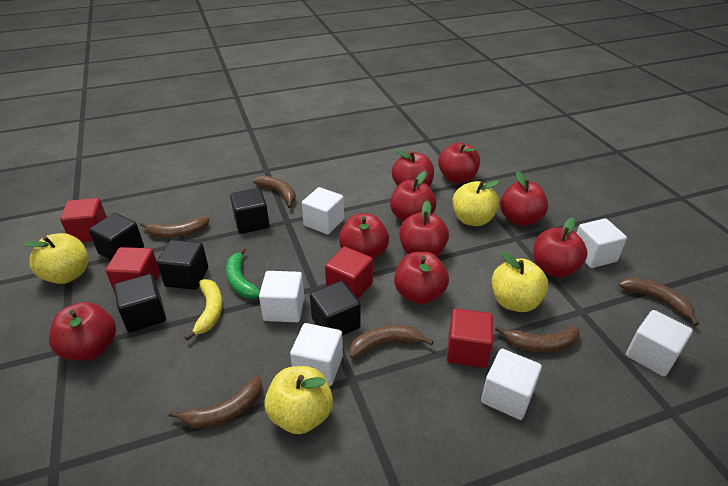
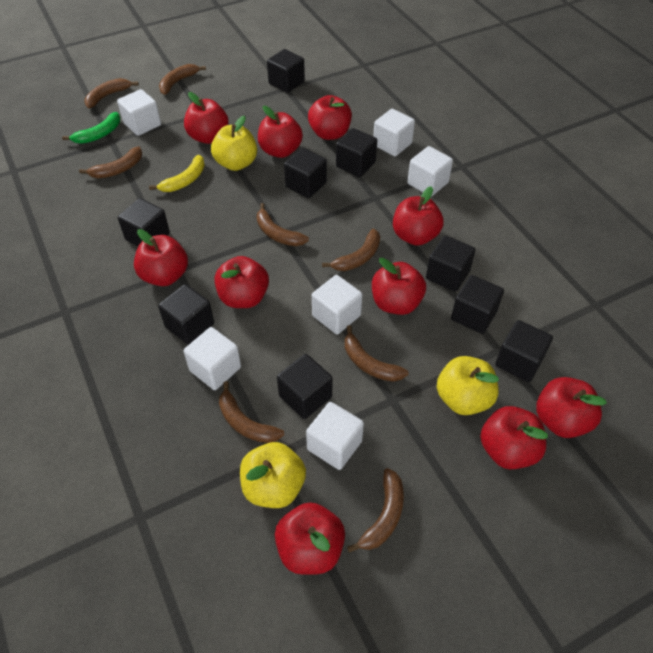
black cube: 5 -> 9
brown banana: 6 -> 8
red apple: 9 -> 10
red cube: 4 -> 0
yellow apple: 4 -> 3

